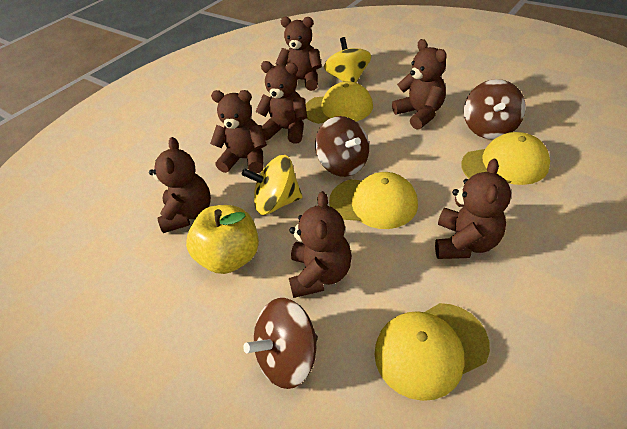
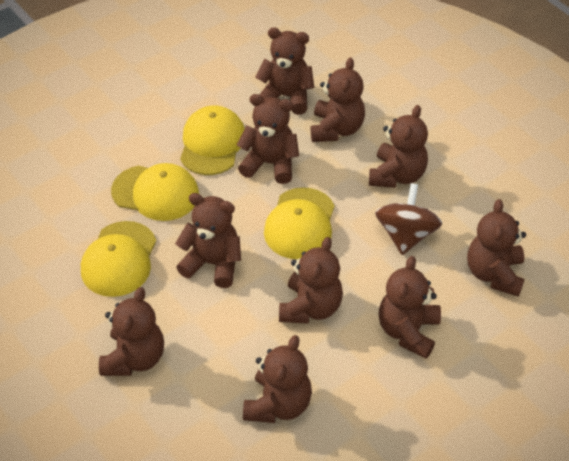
brown spinning top: 3 -> 1
brown teddy bear: 7 -> 10
yellow apple: 1 -> 0
yellow spinning top: 2 -> 0

